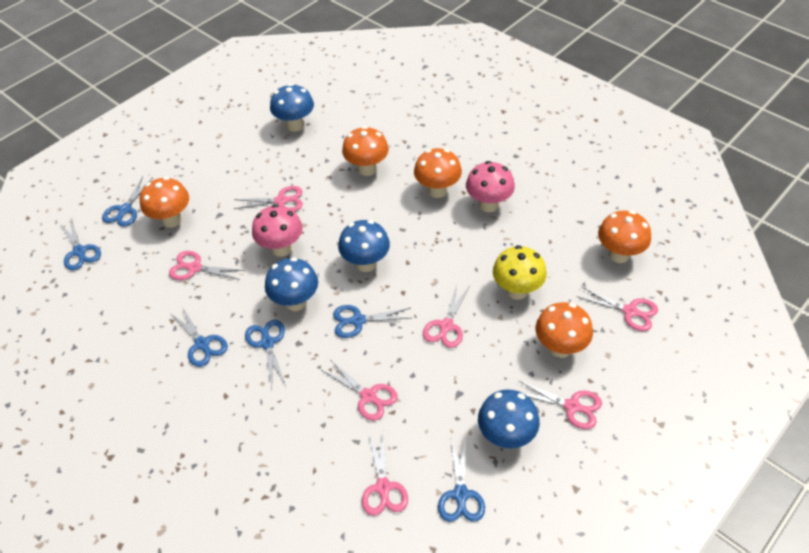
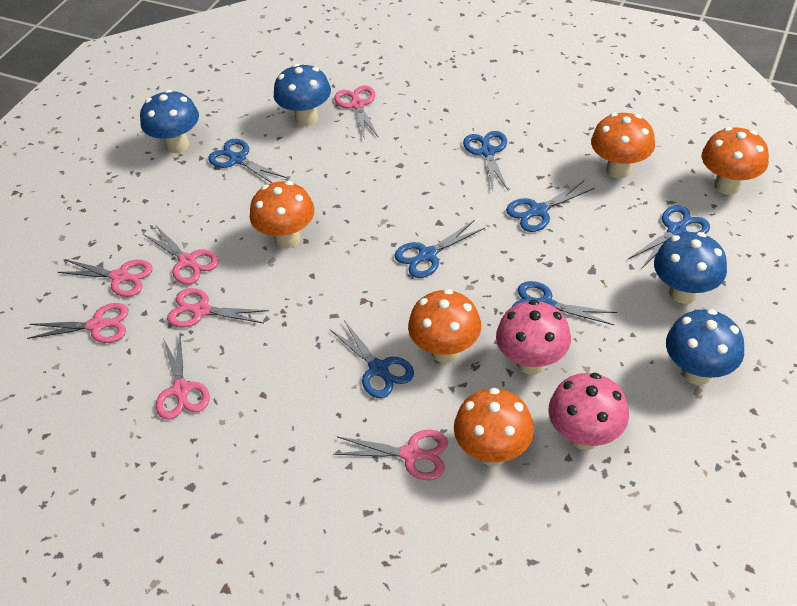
blue scissors: 6 -> 7
yellow mushroom: 1 -> 0

